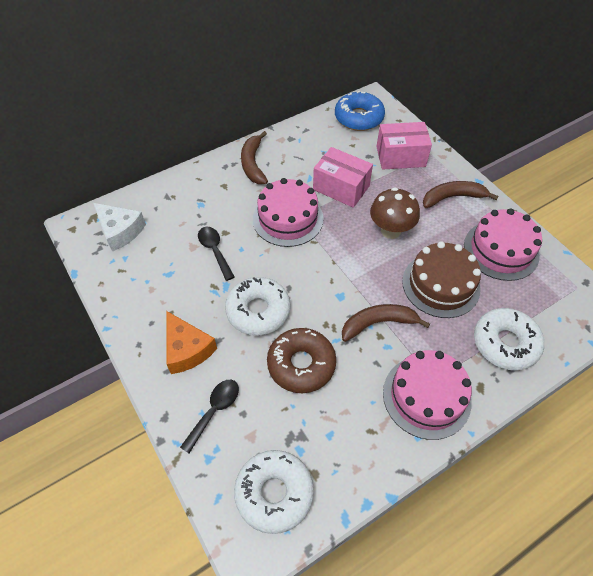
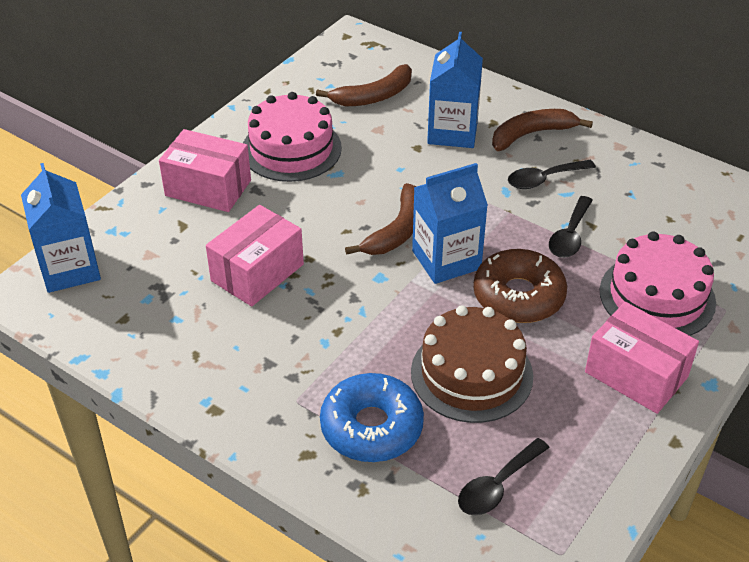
black spoon: 2 -> 3
blue carton: 0 -> 3
brown mushroom: 1 -> 0
orange cheese: 1 -> 0
pink box: 2 -> 3
pink cake: 3 -> 2
white cheese: 1 -> 0
white donut: 3 -> 0

